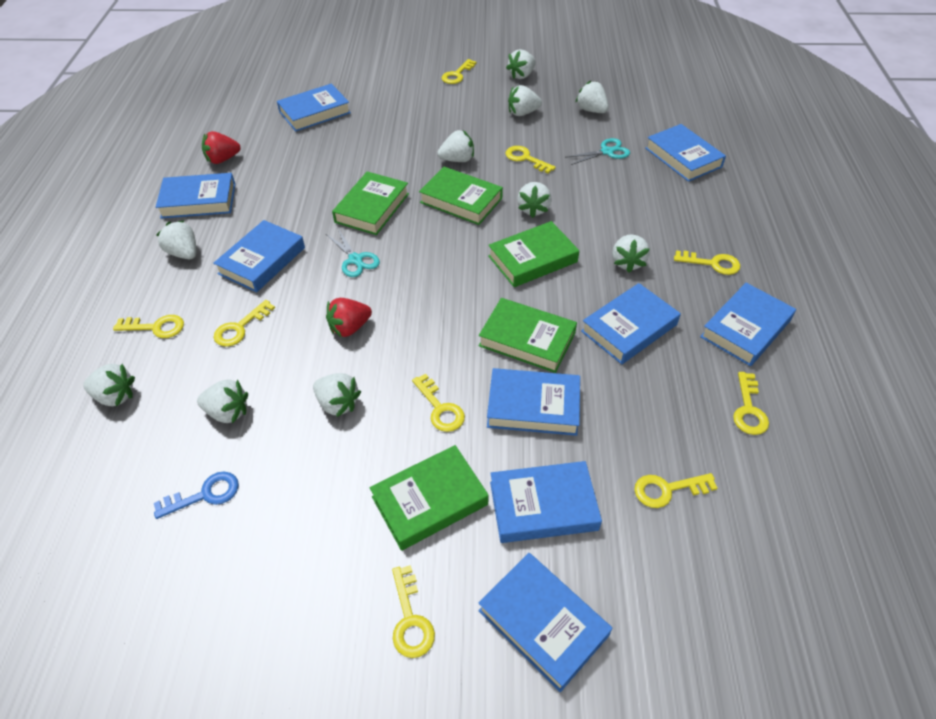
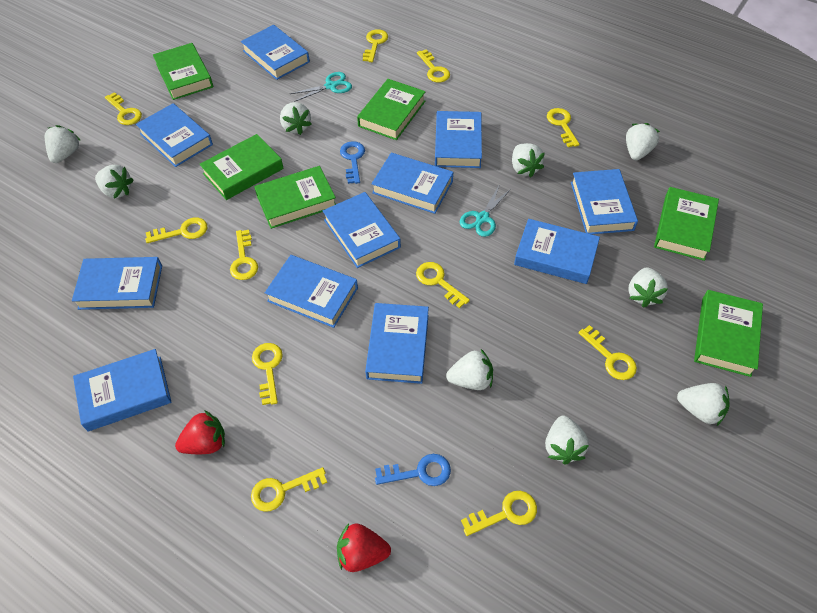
blue book: 9 -> 11
blue key: 1 -> 2
green book: 5 -> 6
white strawberry: 10 -> 9
yellow key: 9 -> 11

